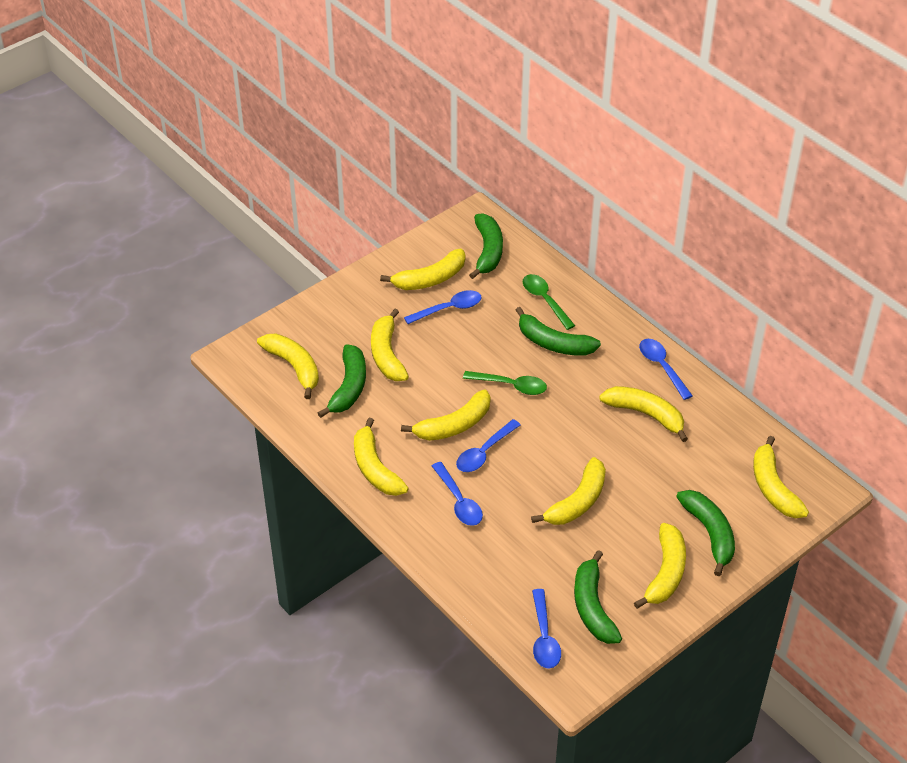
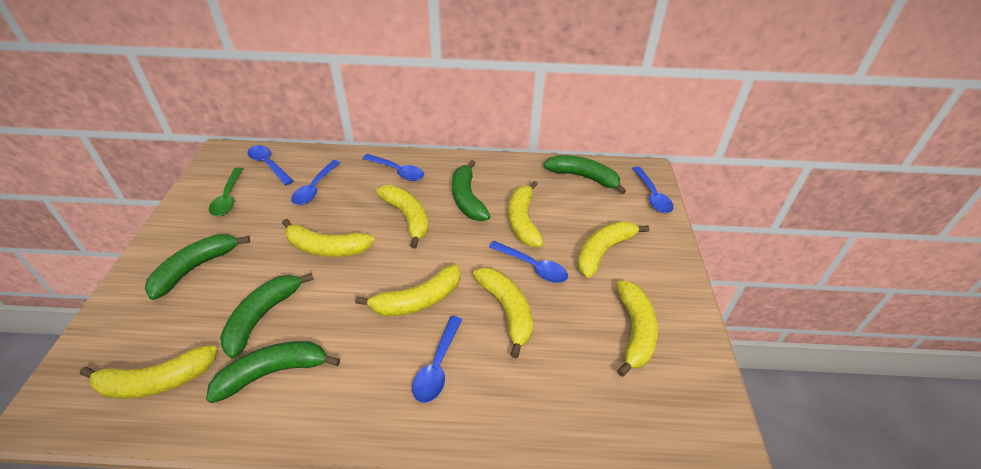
blue spoon: 5 -> 6
green spoon: 2 -> 1
yellow banana: 9 -> 8

